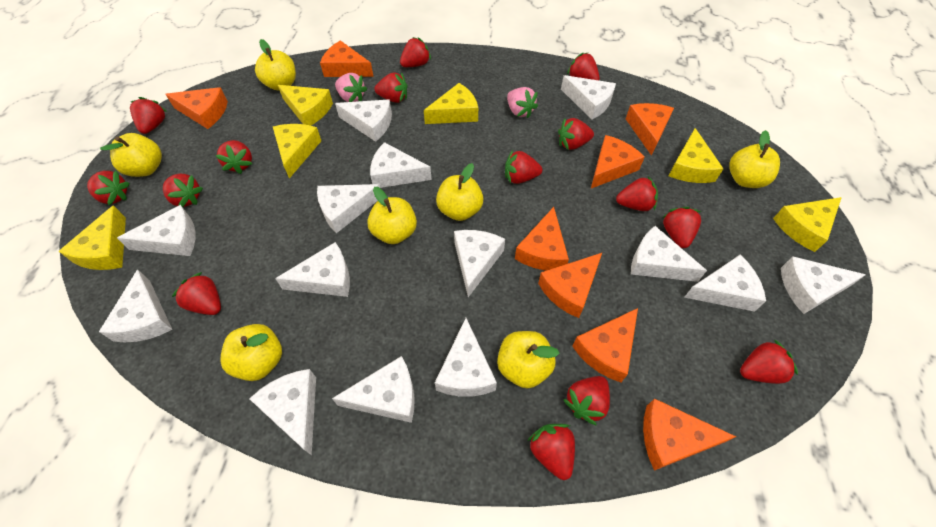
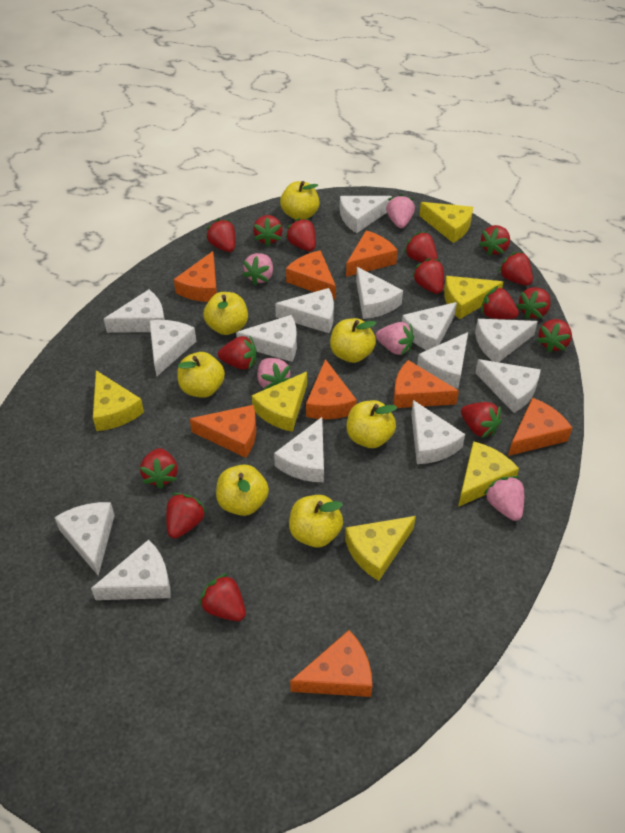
pink strawberry: 2 -> 5

